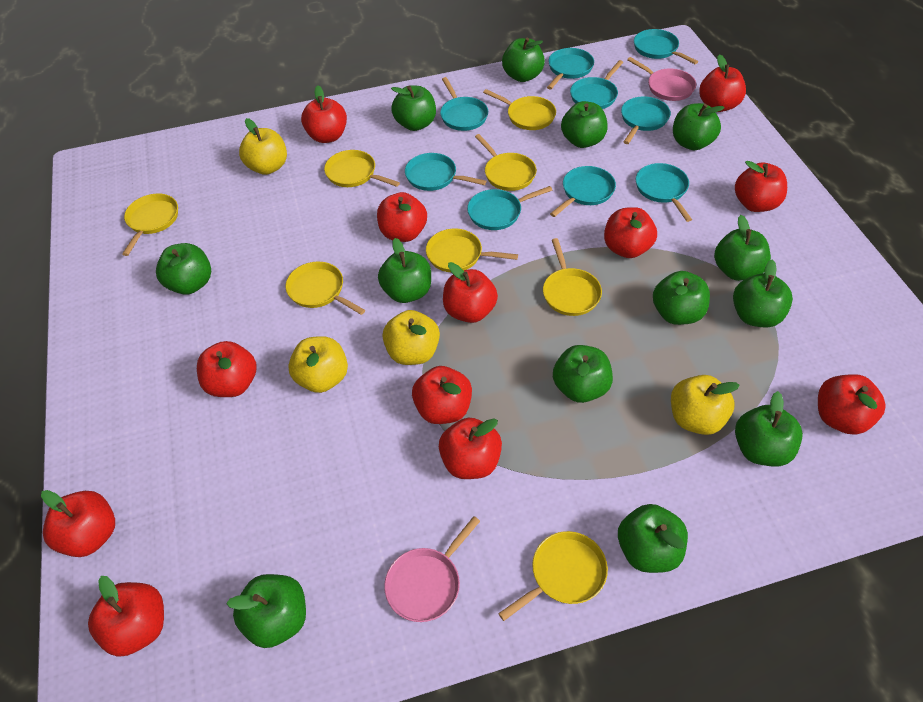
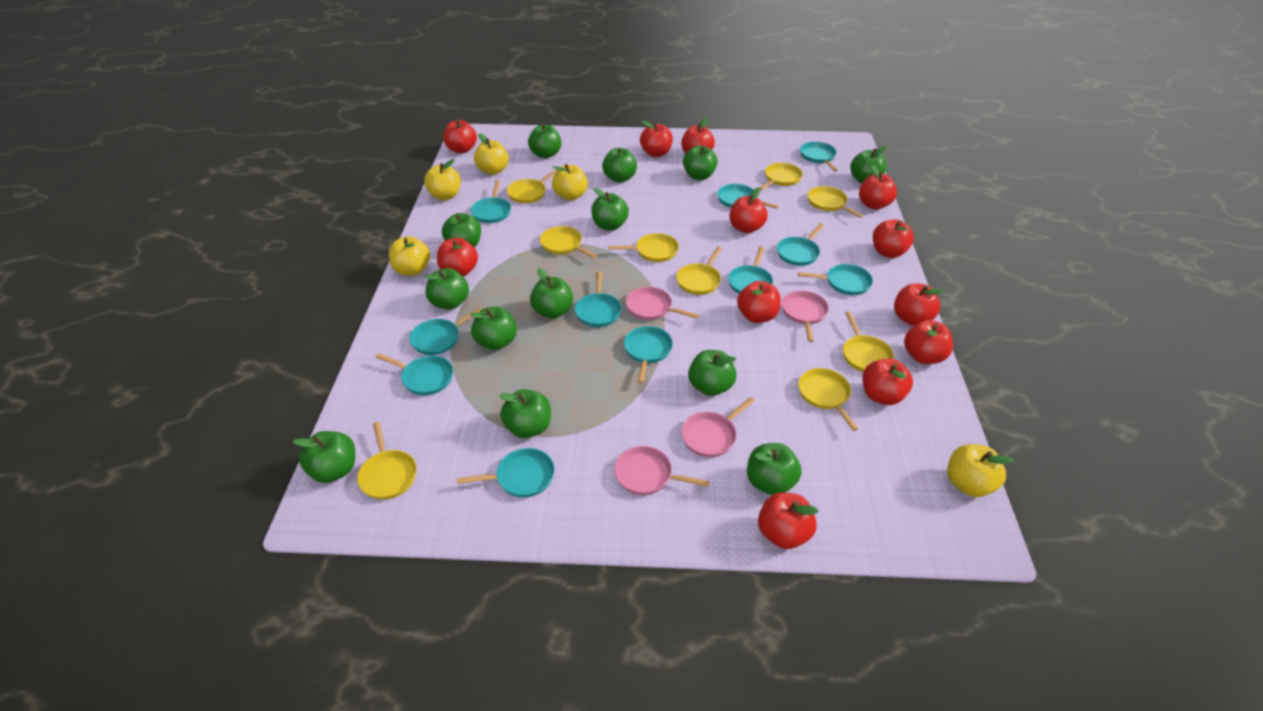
pink pan: 2 -> 4
turquoise pan: 9 -> 11
yellow apple: 4 -> 5
yellow pan: 8 -> 9

